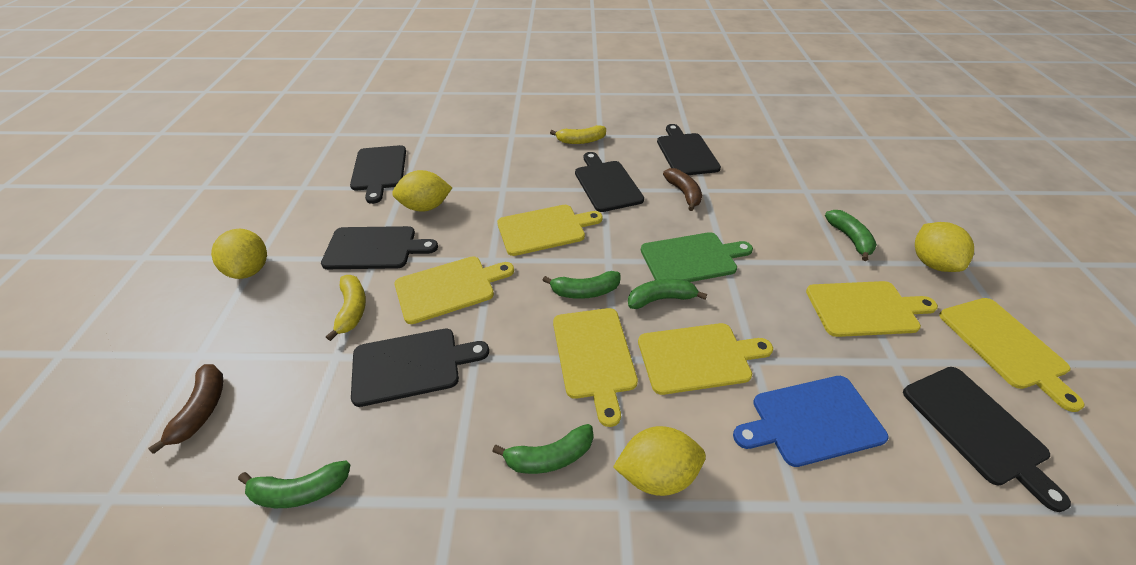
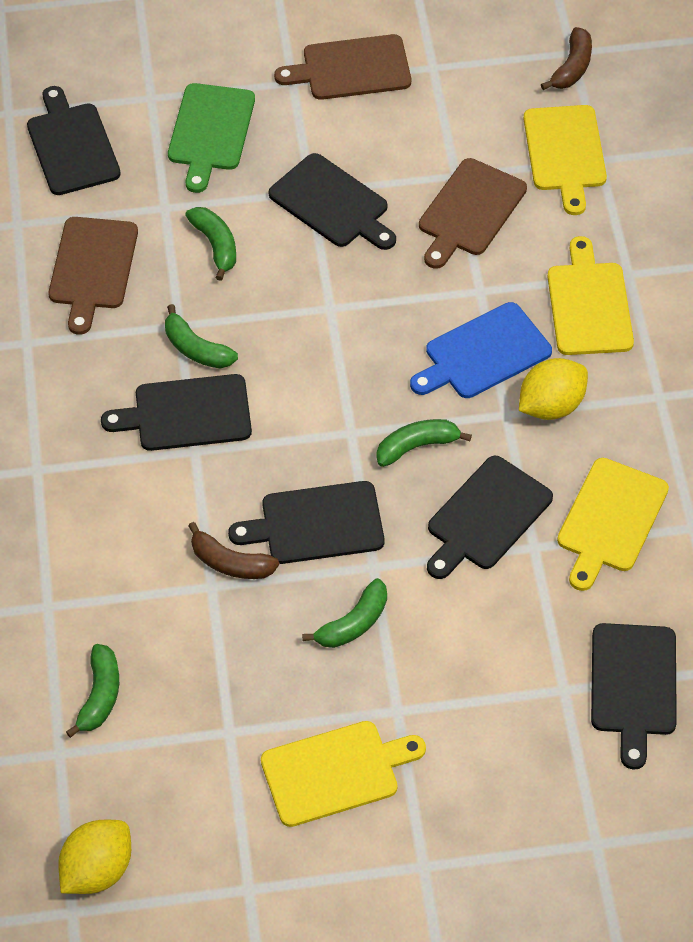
brown cutting board: 0 -> 3
yellow banana: 2 -> 0
yellow cutting board: 6 -> 4
yellow lemon: 4 -> 2

